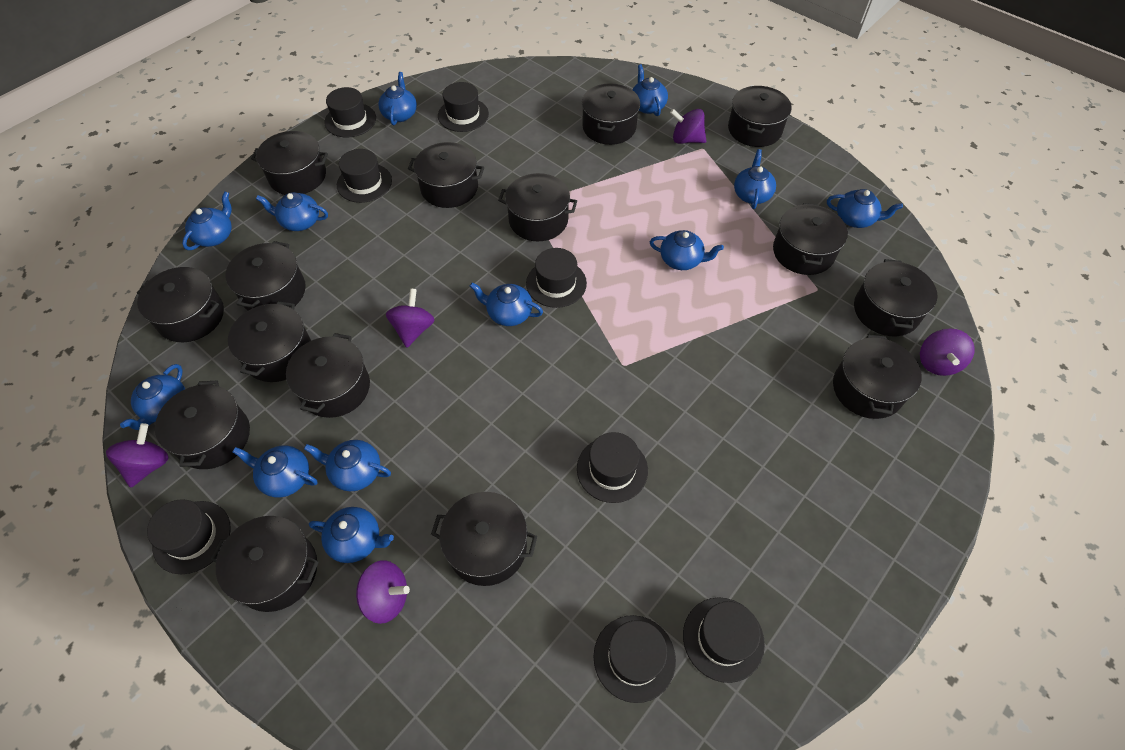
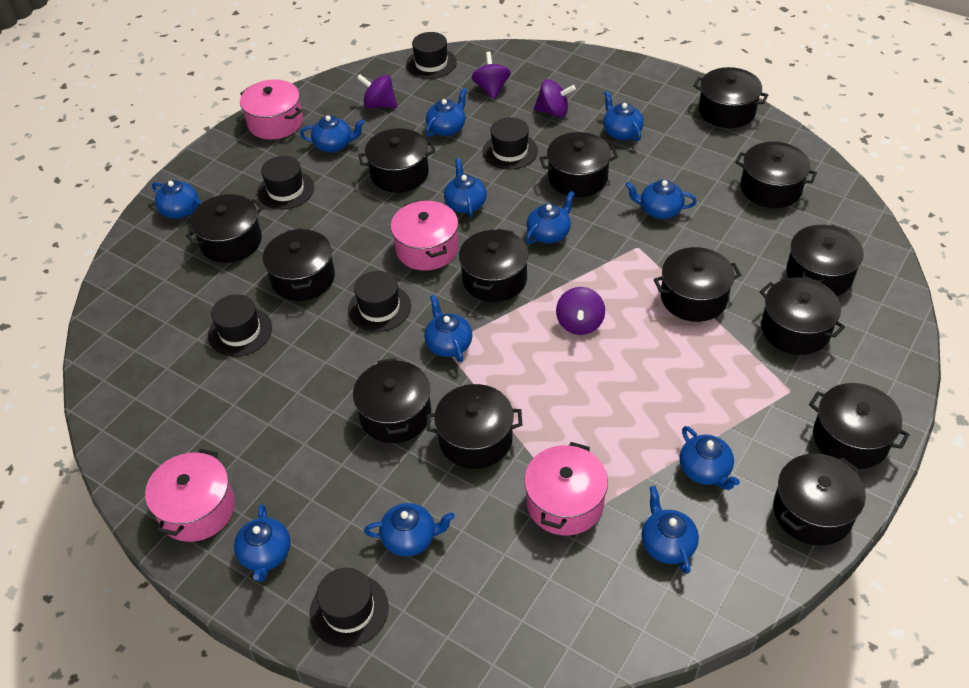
black hat: 8 -> 6
black pot: 15 -> 14
pink pot: 0 -> 4
purple spinning top: 5 -> 4

